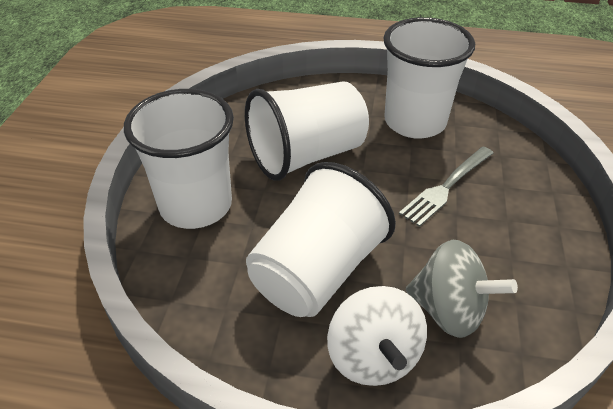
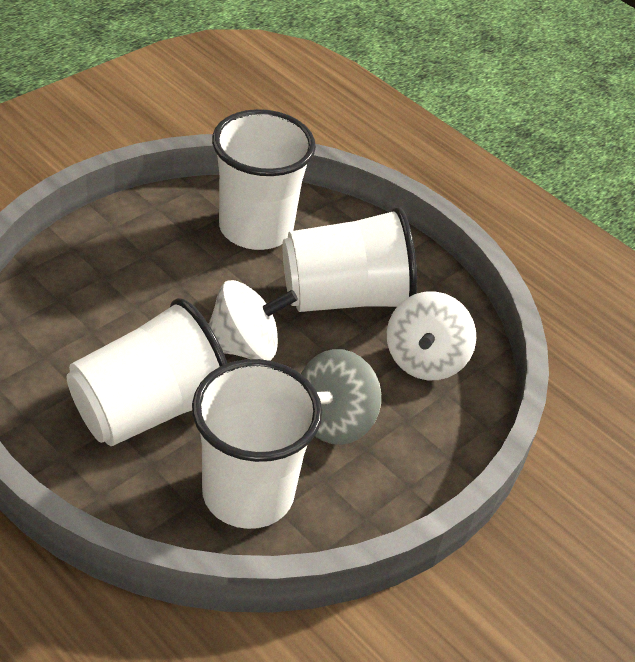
grey fork: 1 -> 0
white spinning top: 1 -> 2

